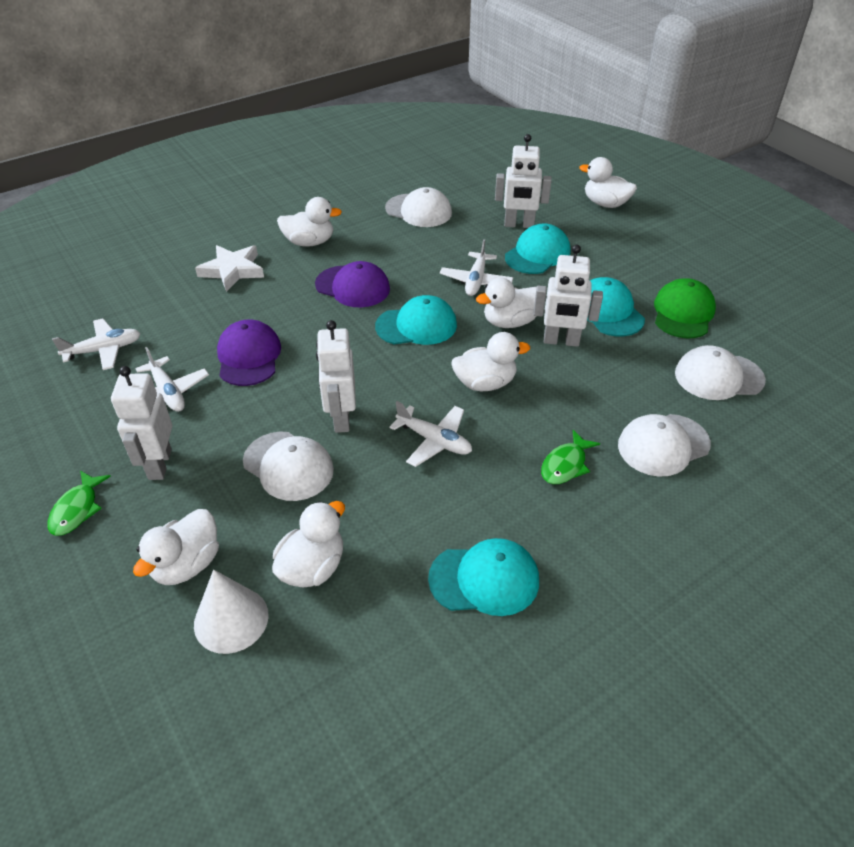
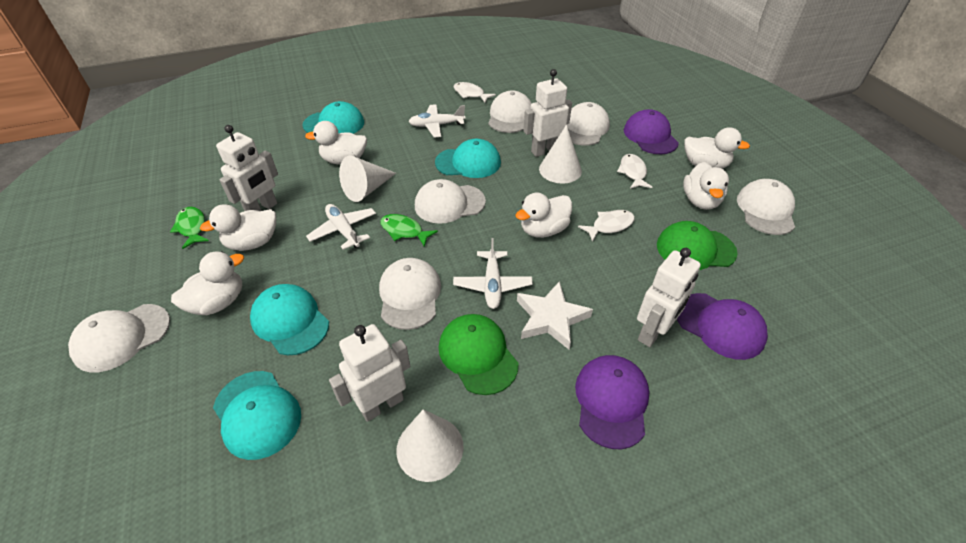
green cap: 1 -> 2
purple cap: 2 -> 3
white cap: 4 -> 6
white cone: 1 -> 3
white fish: 0 -> 3
white plane: 4 -> 3

